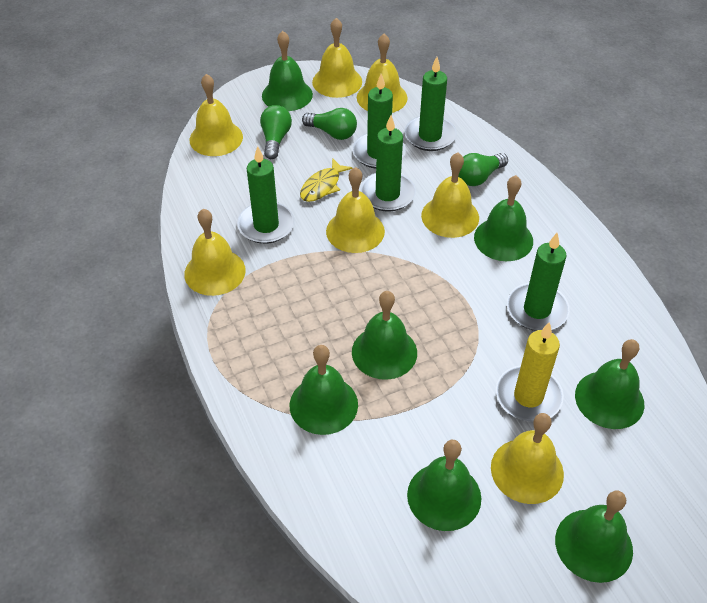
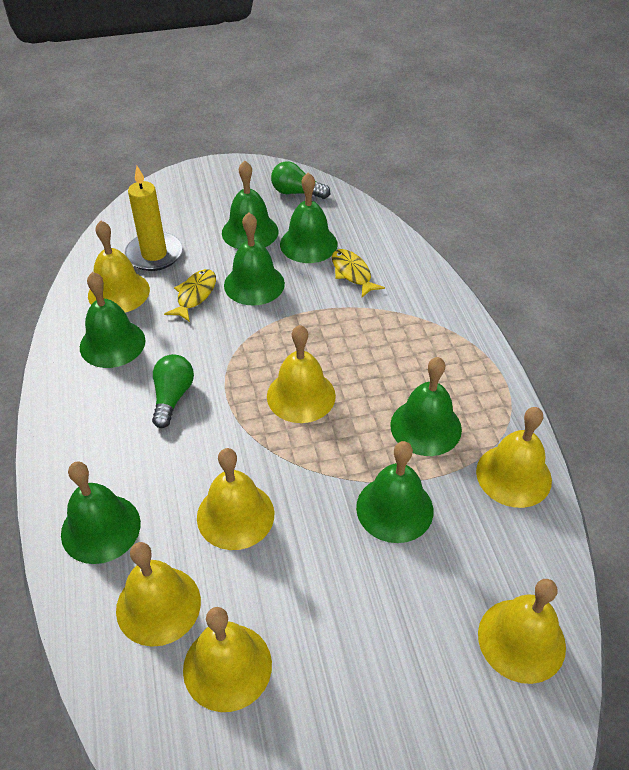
green candle: 5 -> 0
green light bulb: 3 -> 2
yellow fish: 1 -> 2

